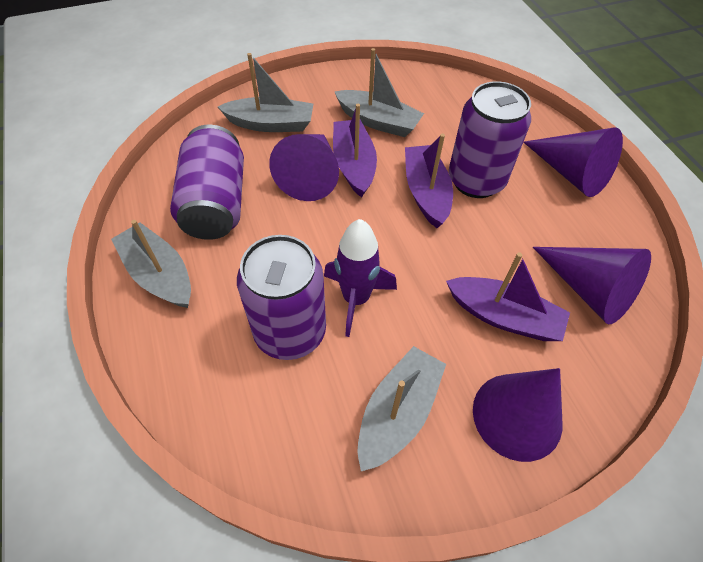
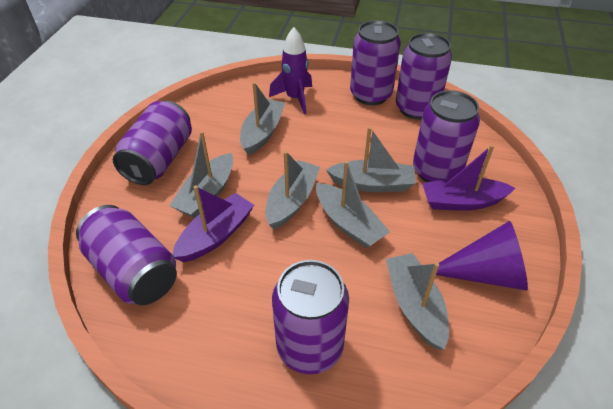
grey boat: 4 -> 6
purple boat: 3 -> 2
purple can: 3 -> 6
purple cone: 4 -> 1

